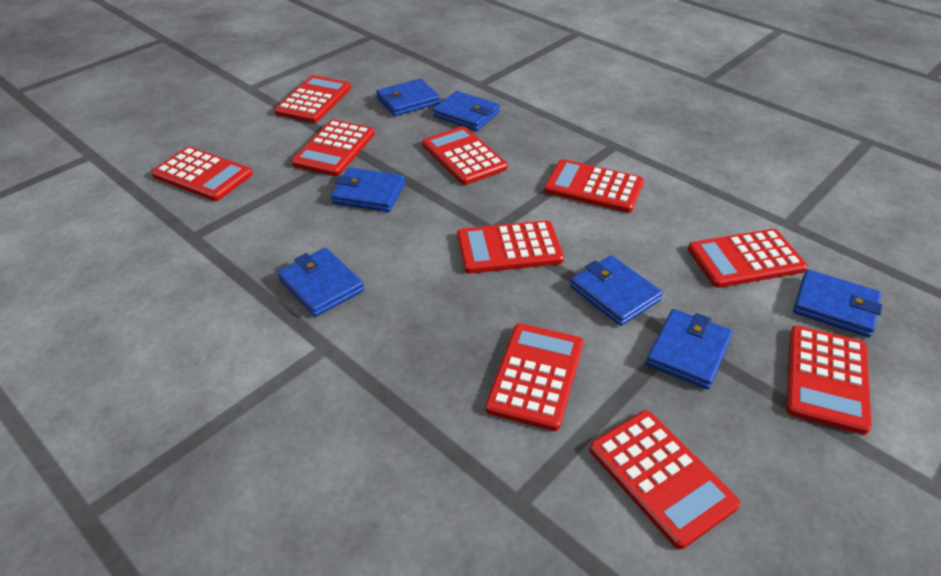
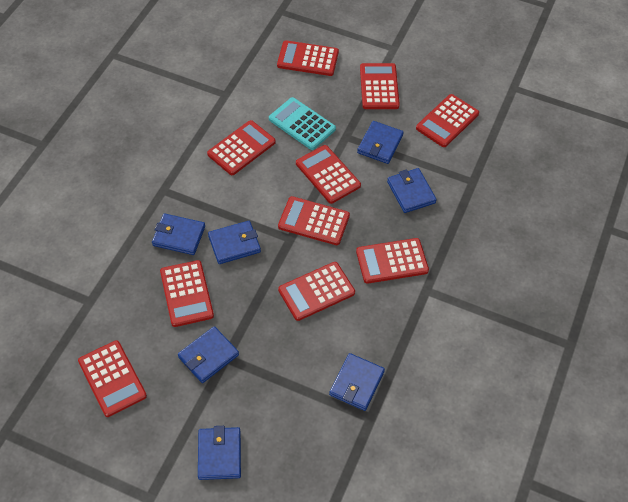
turquoise calculator: 0 -> 1

